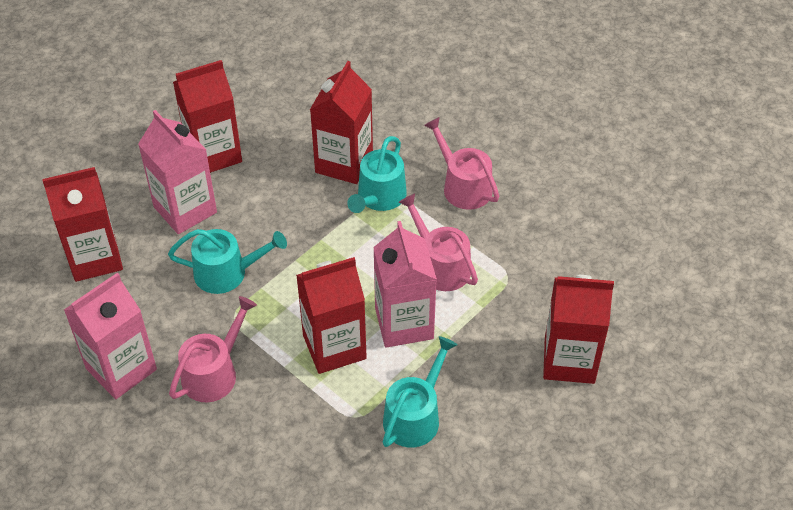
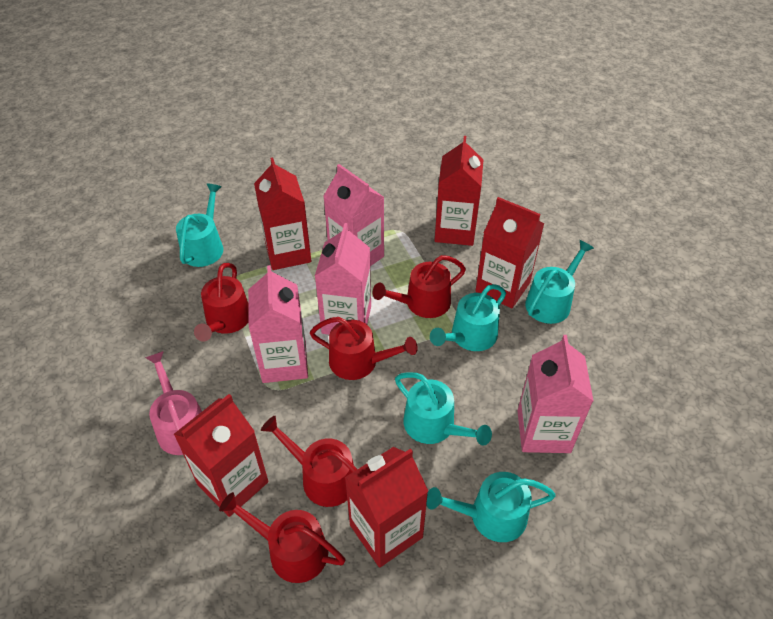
pink carton: 3 -> 4
pink watering can: 3 -> 1
red watering can: 0 -> 5
turquoise watering can: 3 -> 5

